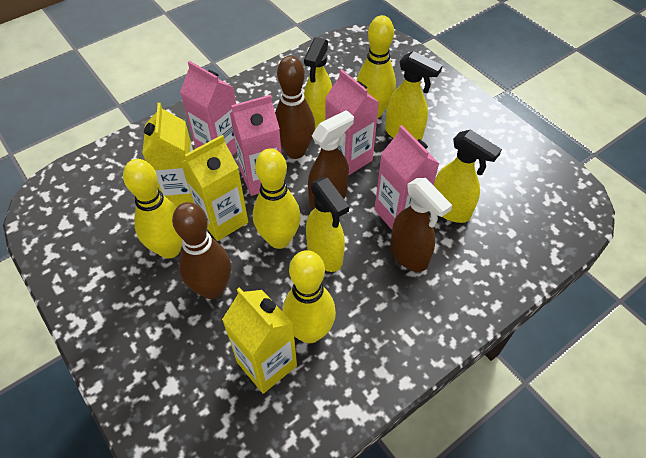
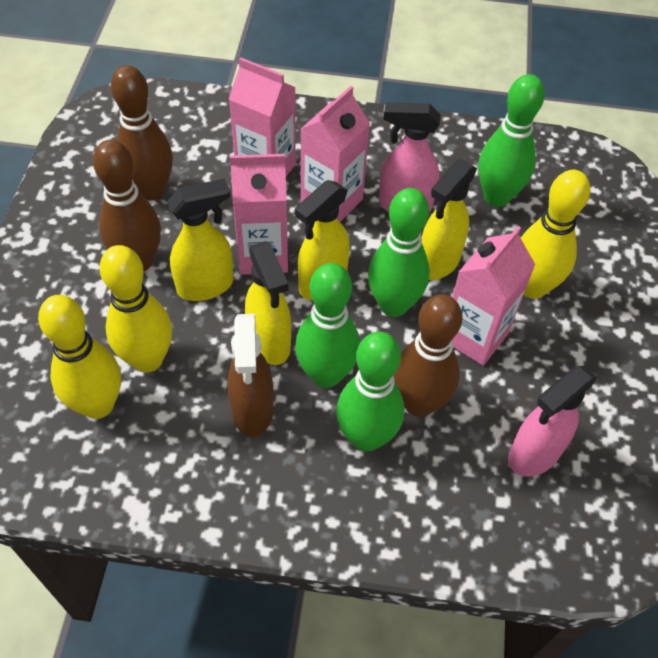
brown bowling pin: 2 -> 3
brown spray bottle: 2 -> 1
green bowling pin: 0 -> 4
pink spray bottle: 0 -> 2
yellow bowling pin: 4 -> 3
yellow carton: 3 -> 0

